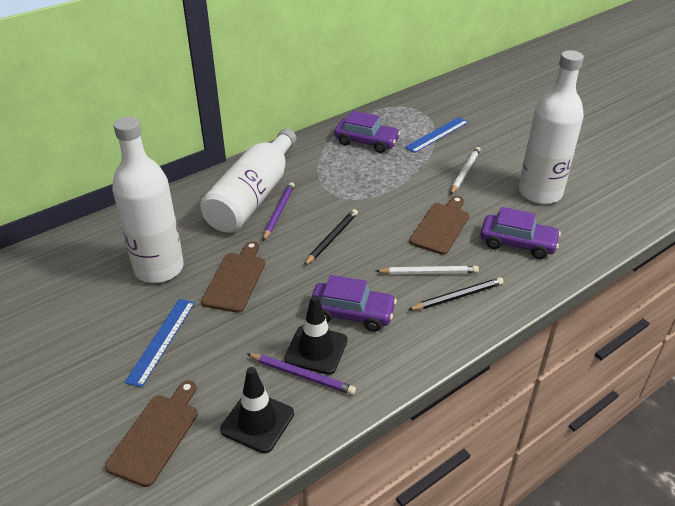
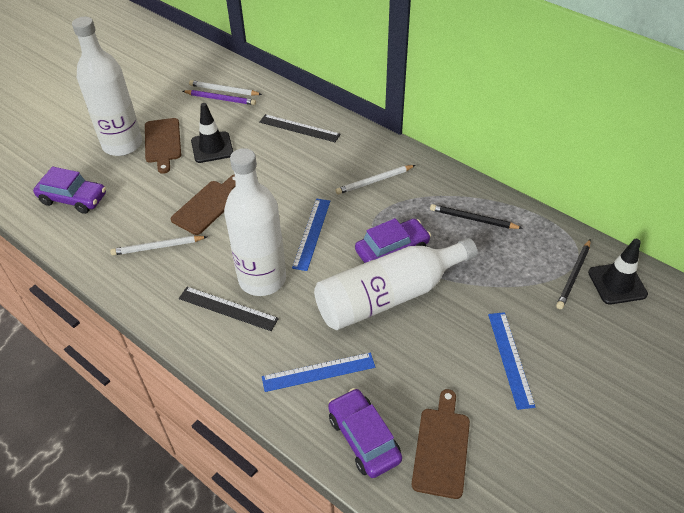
black ruler: 0 -> 2
blue ruler: 2 -> 3
purple pencil: 2 -> 1
white pencil: 2 -> 3

